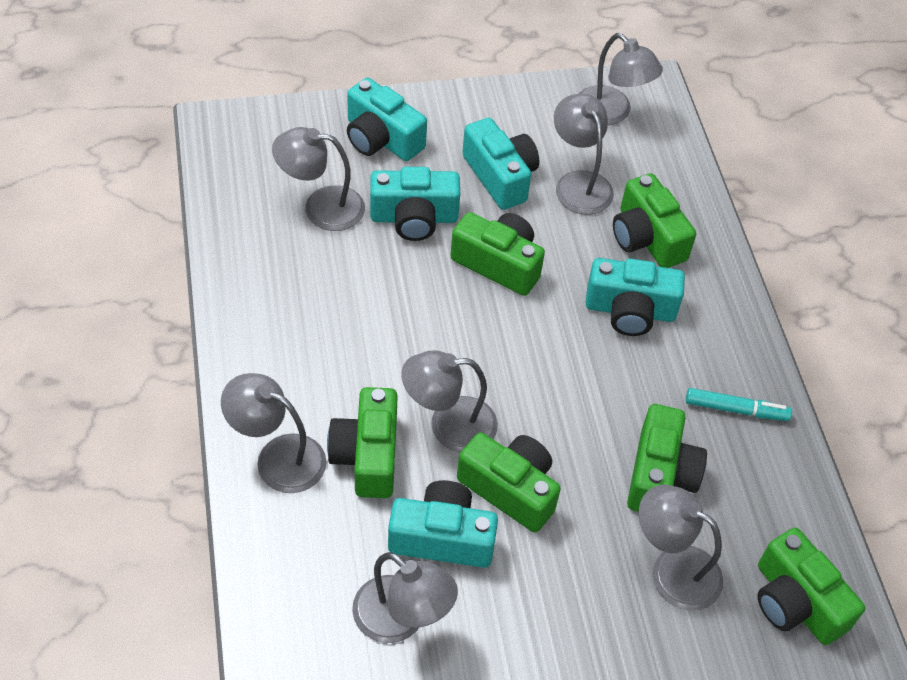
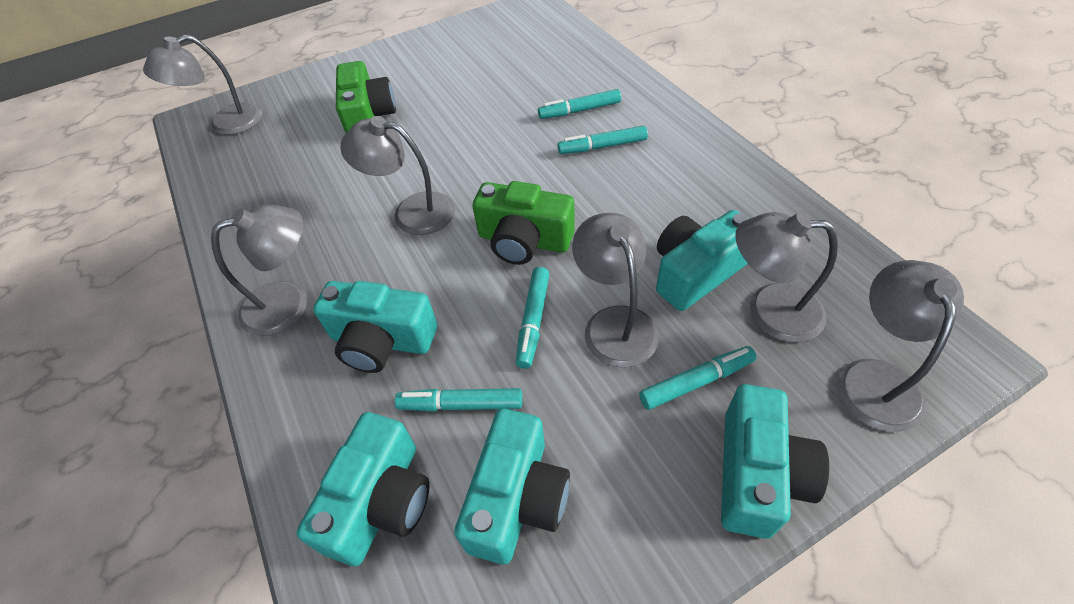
green camera: 6 -> 2
grey lamp: 7 -> 6
turquoise marker: 1 -> 5

